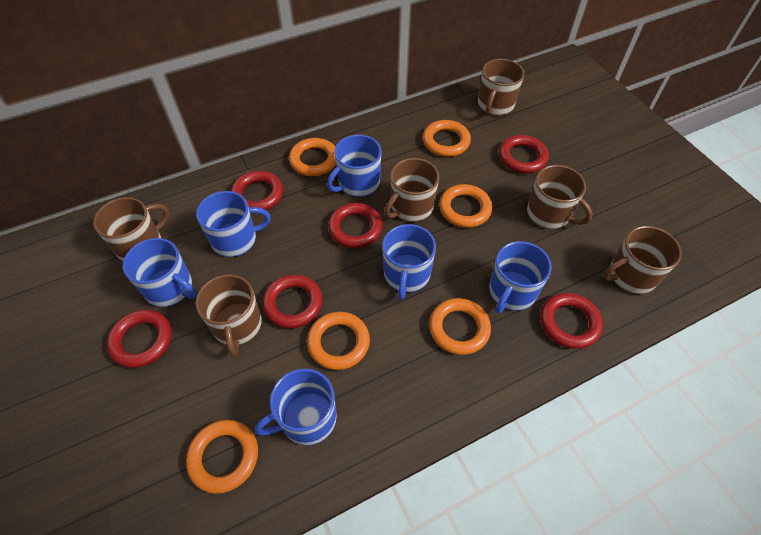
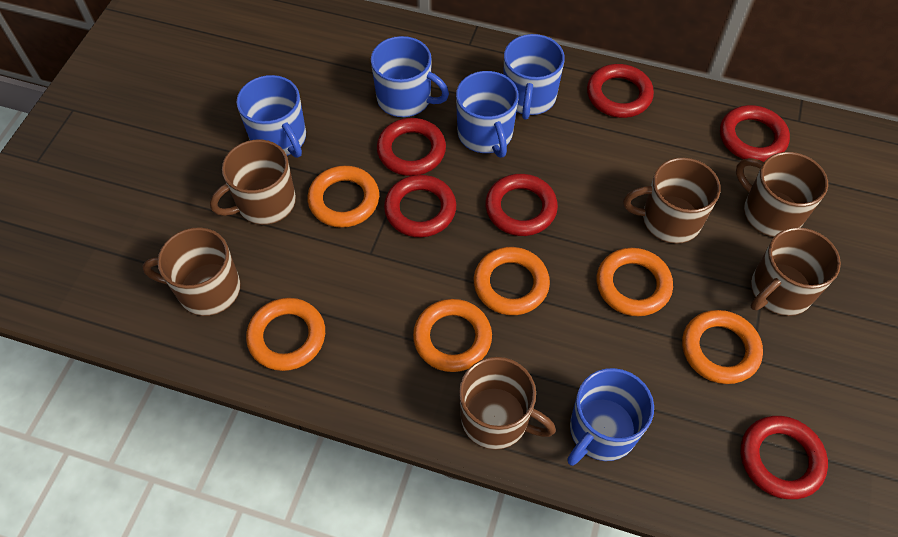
blue mug: 6 -> 5

